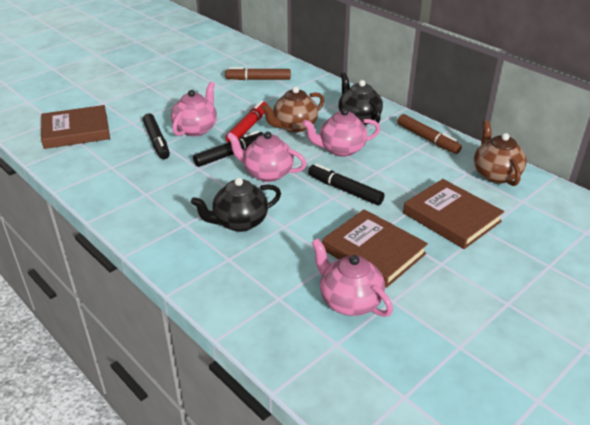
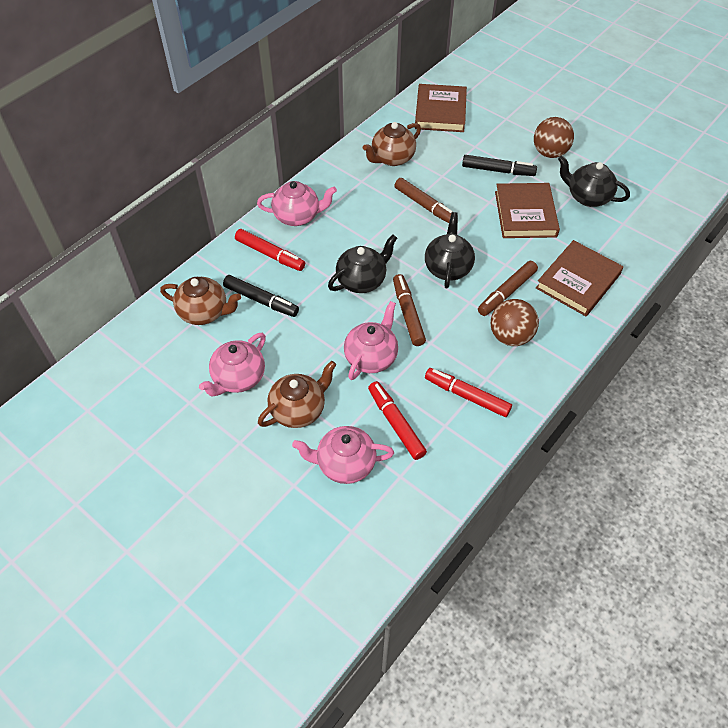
black marker: 3 -> 2
black teapot: 2 -> 3
brown ball: 0 -> 2
brown marker: 2 -> 3
brown teapot: 2 -> 3
red marker: 1 -> 3

